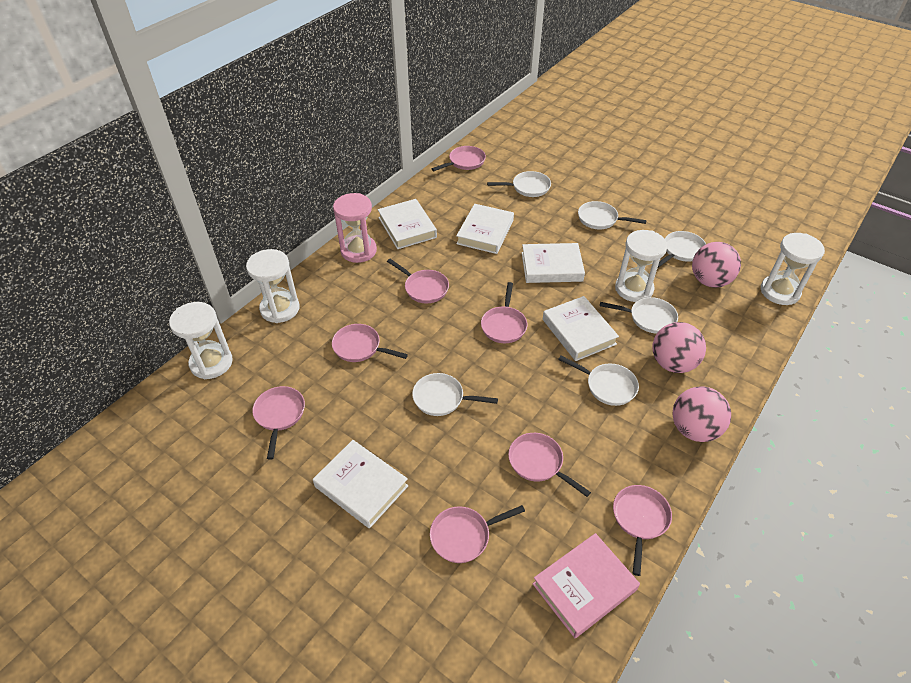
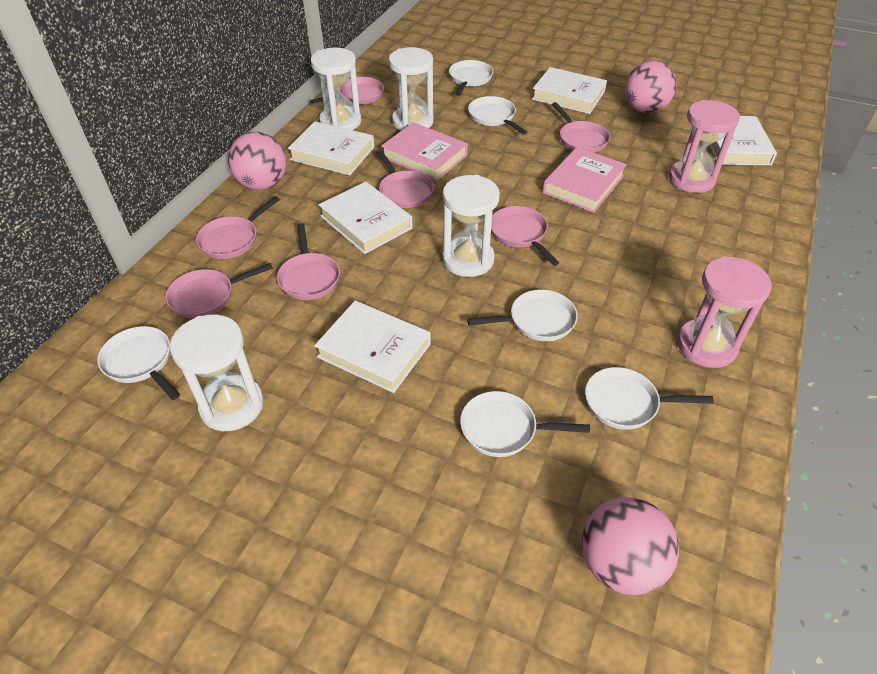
pink book: 1 -> 2
pink hourglass: 1 -> 2
pink pan: 8 -> 7

